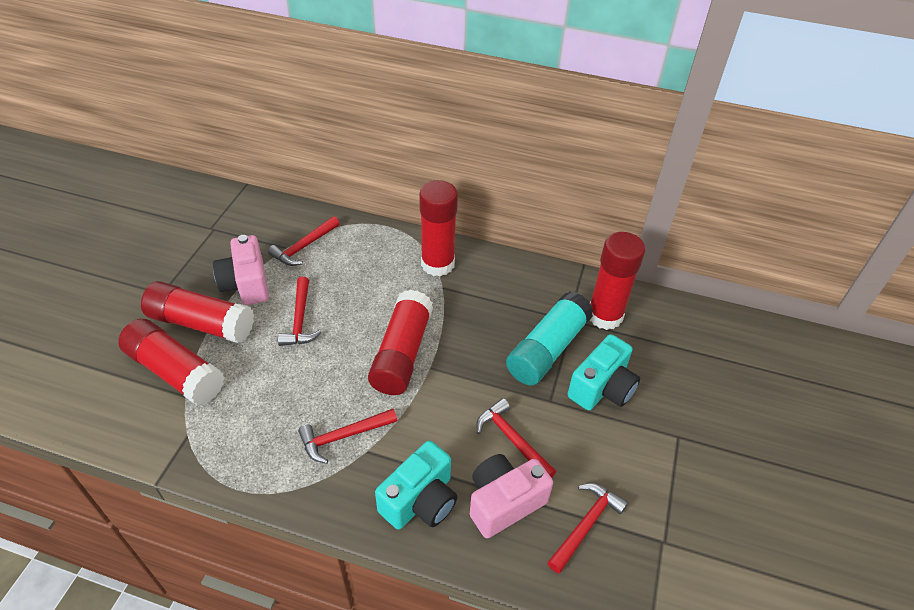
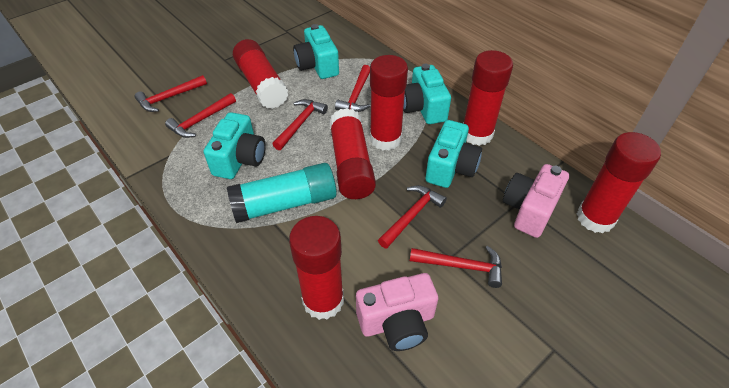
red glue stick: 5 -> 6
red hammer: 5 -> 6
turquoise camera: 2 -> 4

